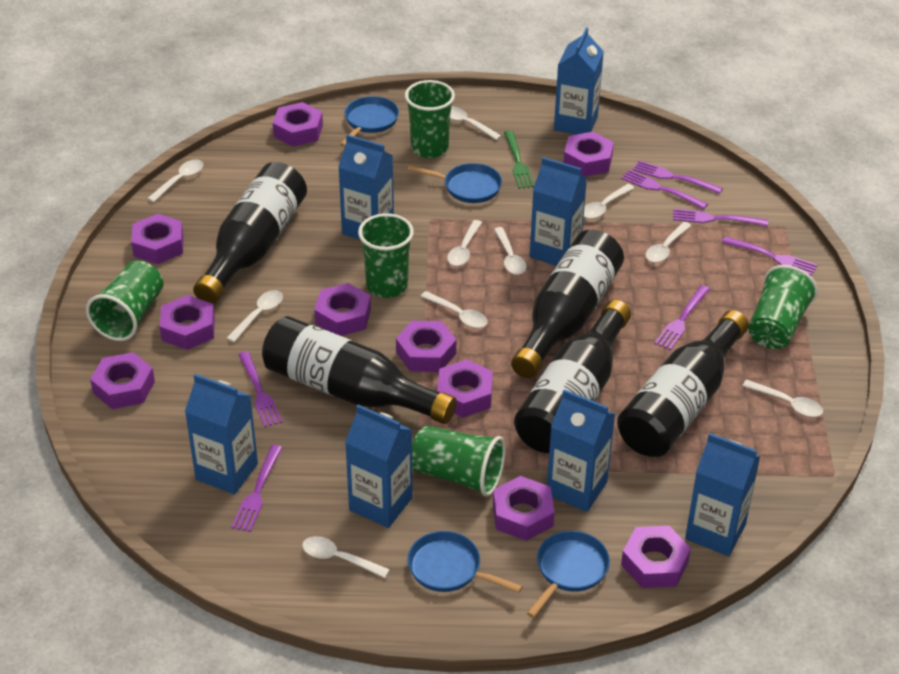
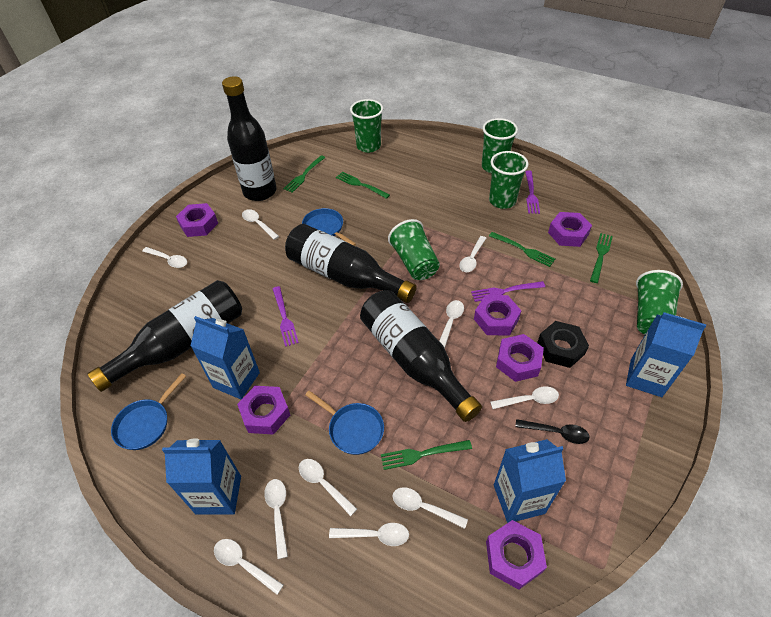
black bottle: 5 -> 4
black nut: 0 -> 1
black spoon: 0 -> 1
blue carton: 7 -> 4
blue pan: 4 -> 3
green fork: 1 -> 5
purple fork: 7 -> 3
purple nut: 10 -> 6

